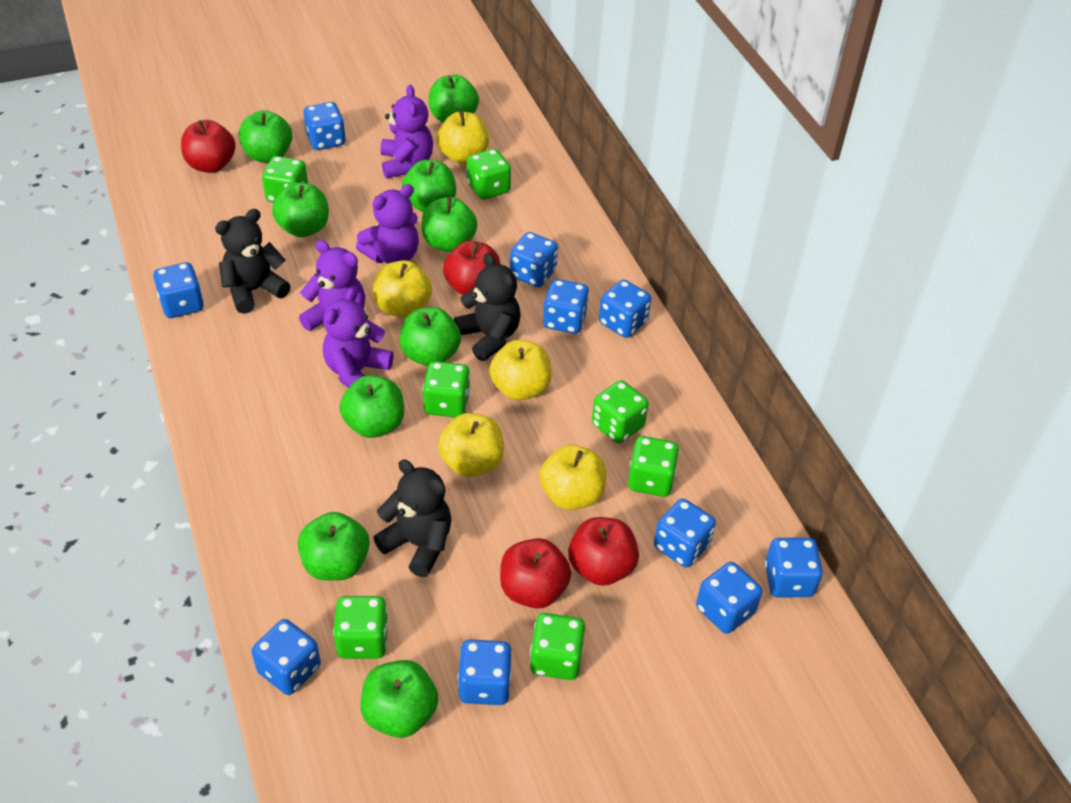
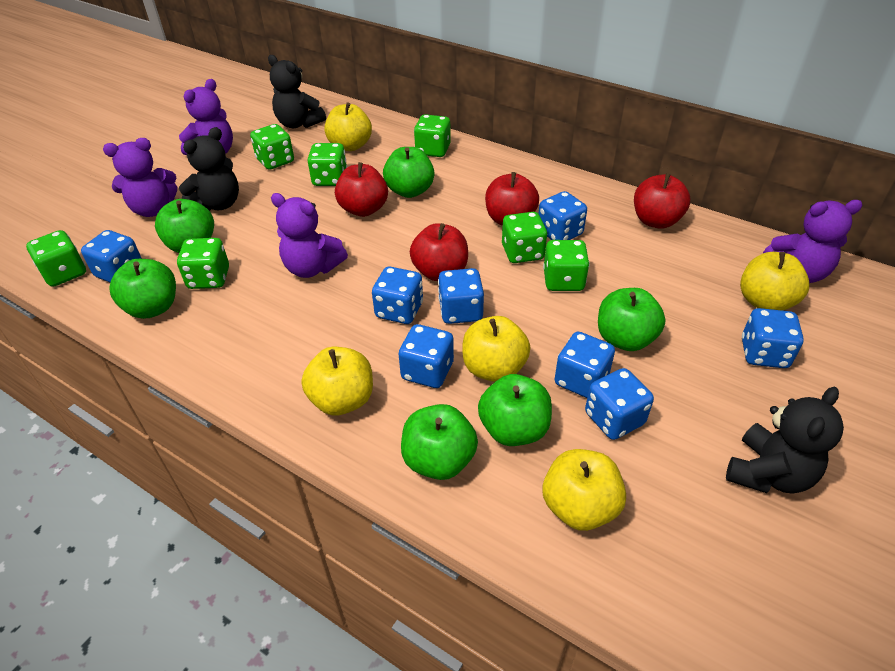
blue dice: 10 -> 8
green apple: 9 -> 6

